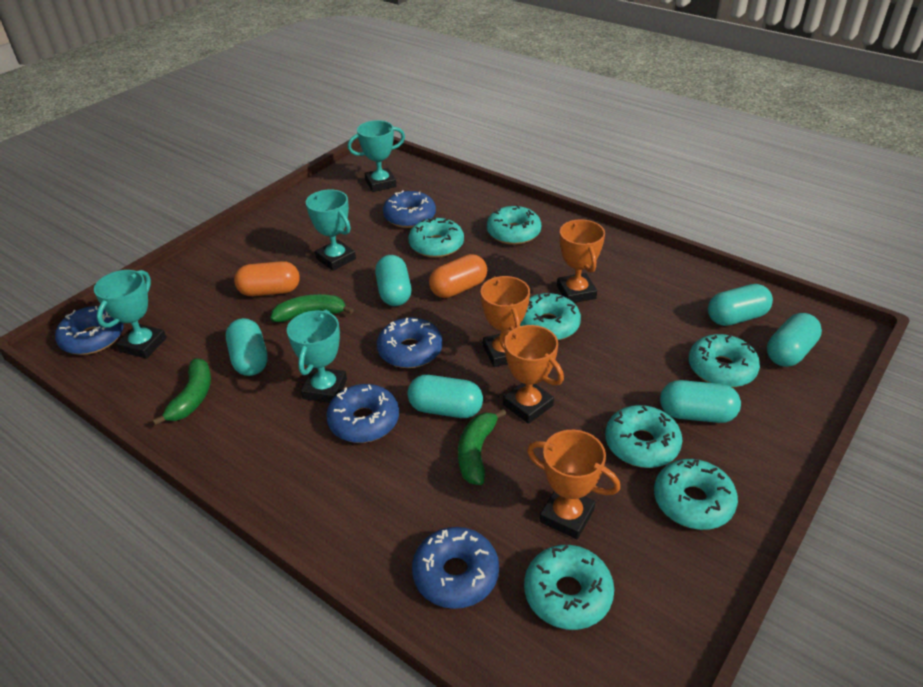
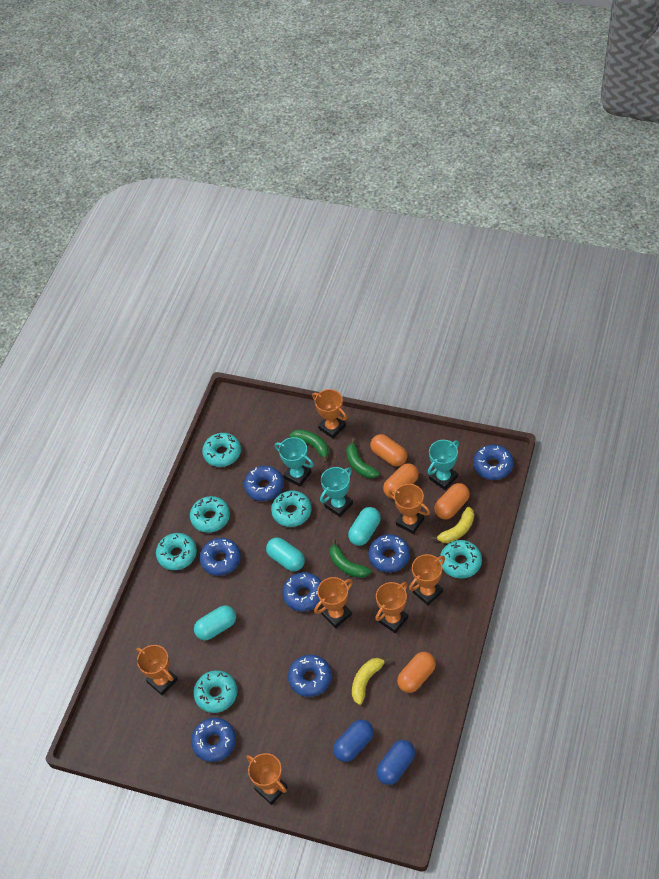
blue capsule: 0 -> 2
blue donut: 5 -> 7
orange capsule: 2 -> 4
orange trophy: 4 -> 7
turquoise capsule: 6 -> 3
turquoise donut: 7 -> 6
turquoise trophy: 4 -> 3
yellow banana: 0 -> 2

